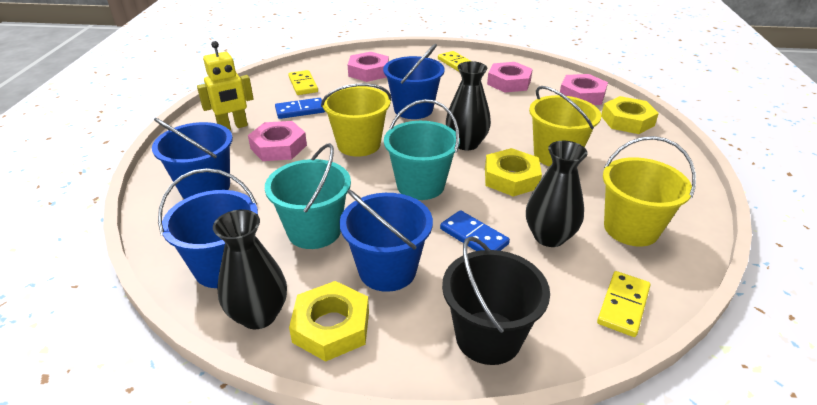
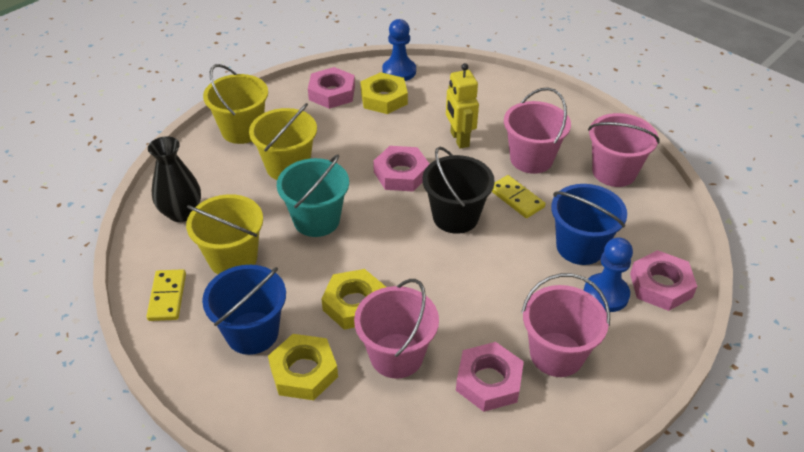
black vase: 3 -> 1
blue bucket: 4 -> 2
blue domino: 2 -> 0
blue pawn: 0 -> 2
pink bucket: 0 -> 4
turquoise bucket: 2 -> 1
yellow domino: 3 -> 2

